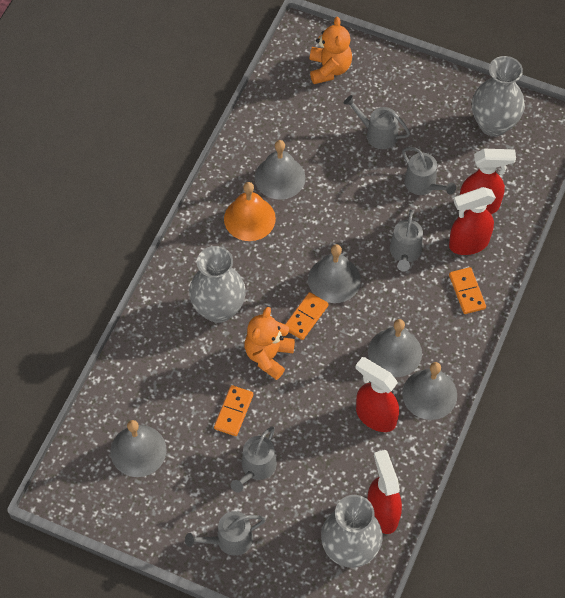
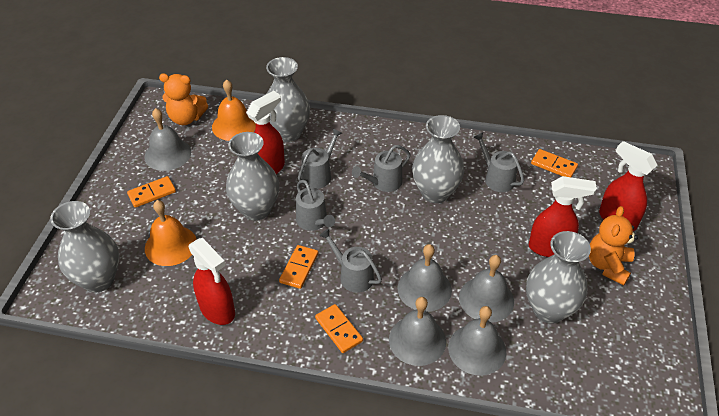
grey vase: 3 -> 5
orange bell: 1 -> 2
orange domino: 3 -> 4

